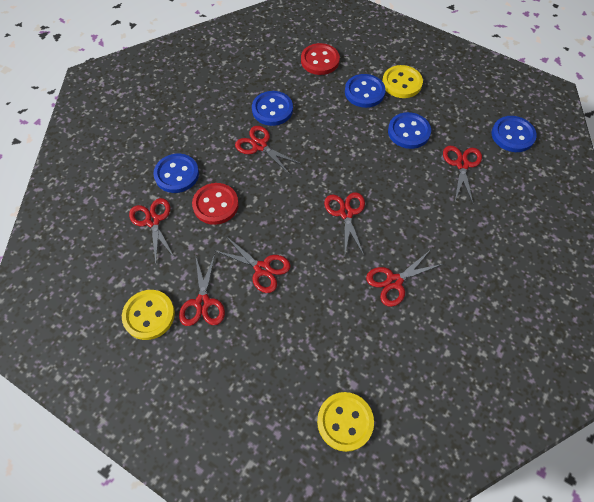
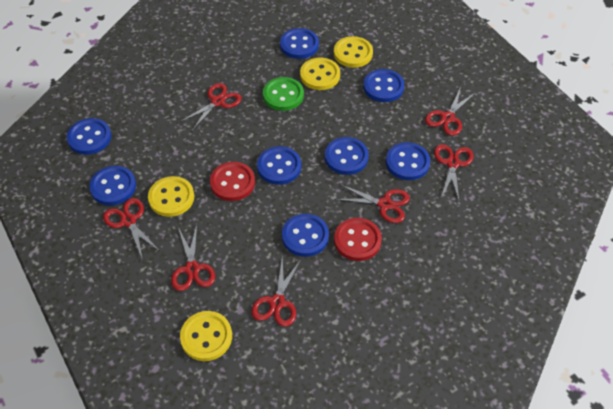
blue button: 5 -> 8
green button: 0 -> 1
yellow button: 3 -> 4

